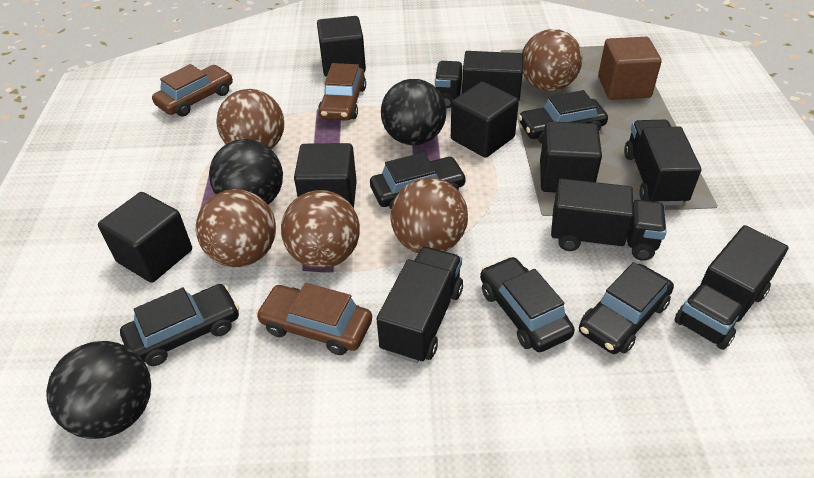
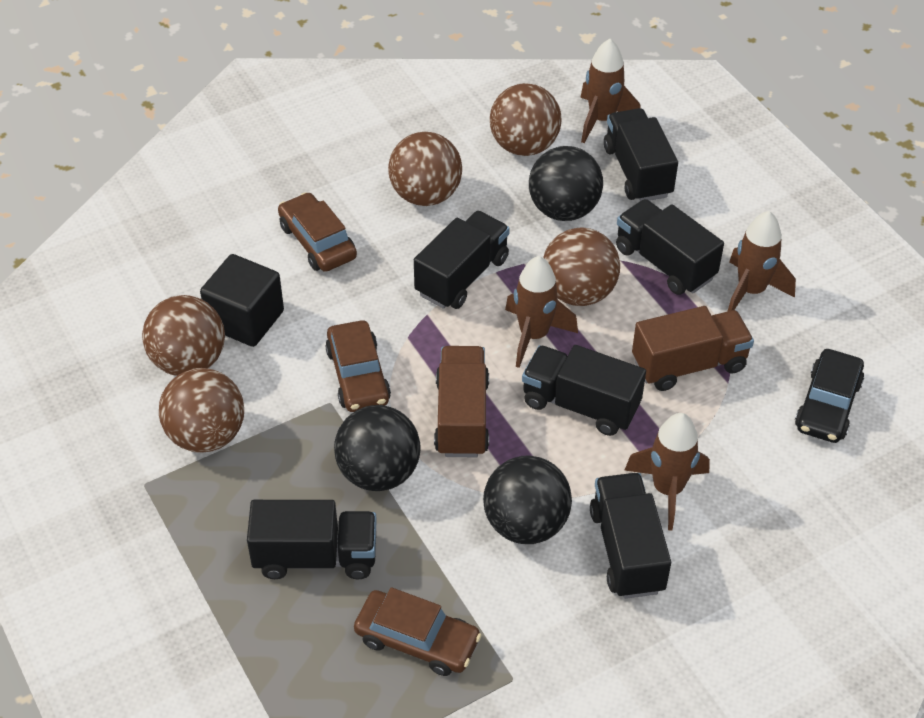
black car: 5 -> 1
black cube: 5 -> 1
black truck: 5 -> 6
brown cube: 1 -> 0
brown rocket: 0 -> 4
brown truck: 0 -> 2

